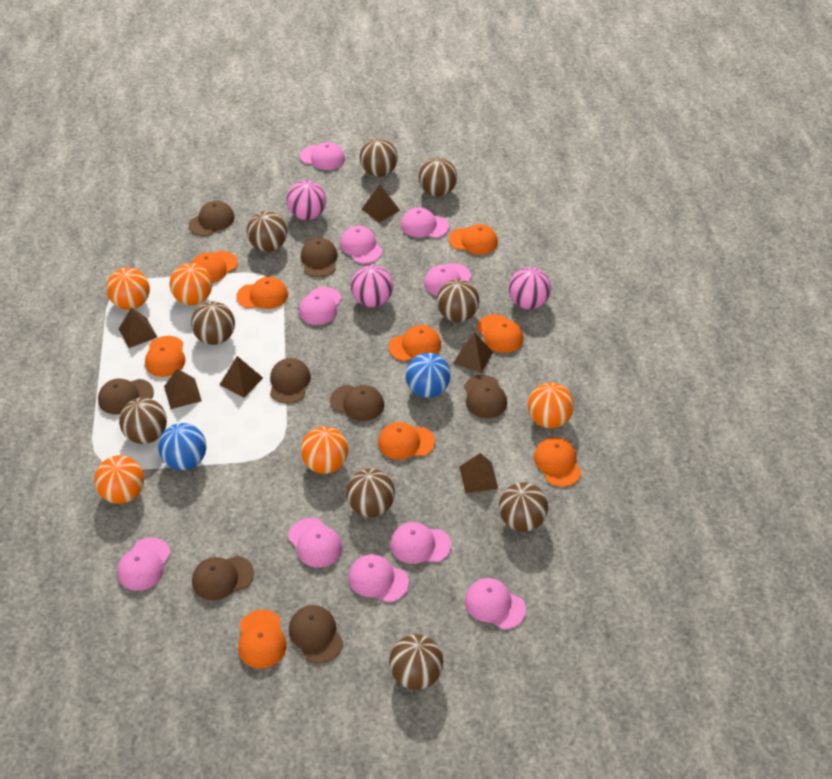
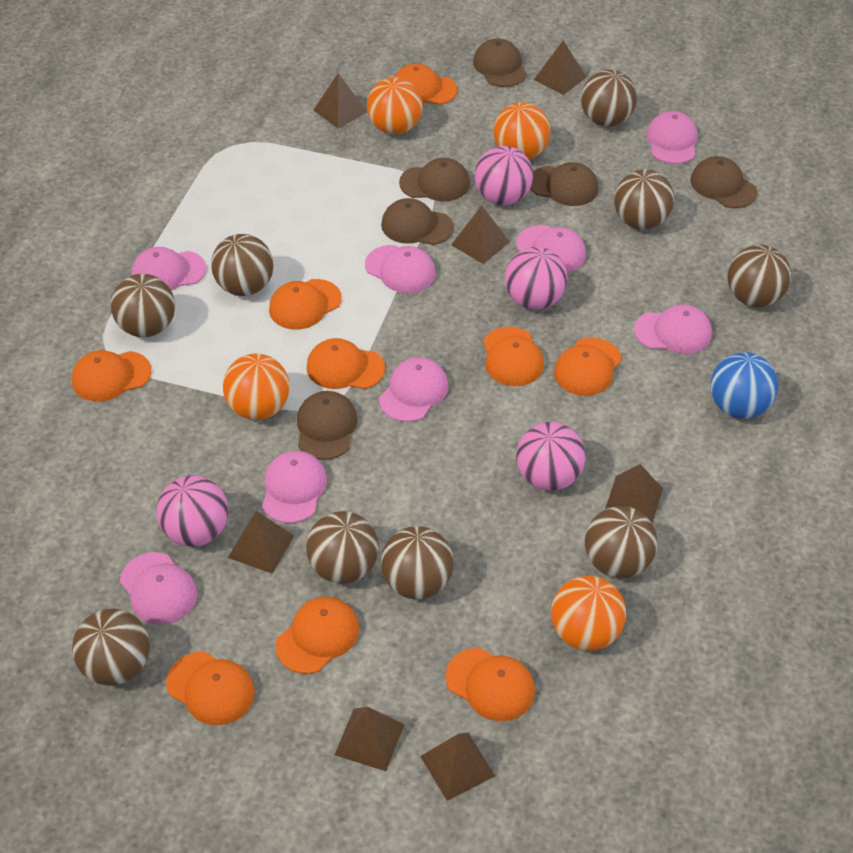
blue ball: 2 -> 1
brown cap: 8 -> 6
brown pyramid: 6 -> 7
orange ball: 5 -> 4
pink ball: 3 -> 4
pink cap: 10 -> 8

